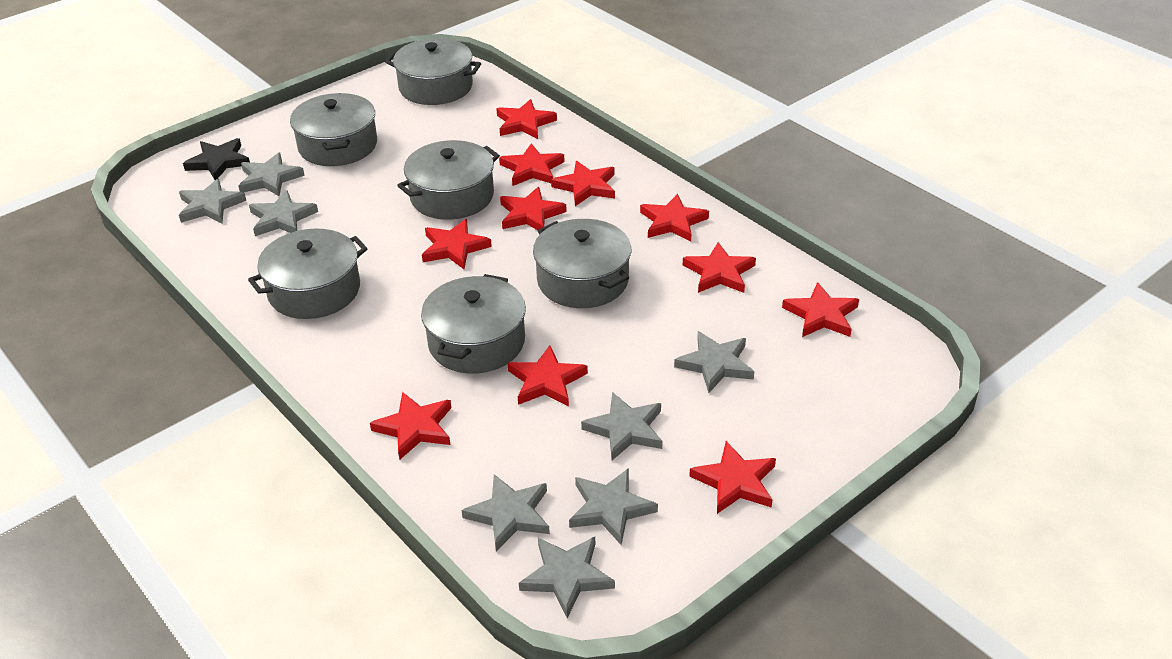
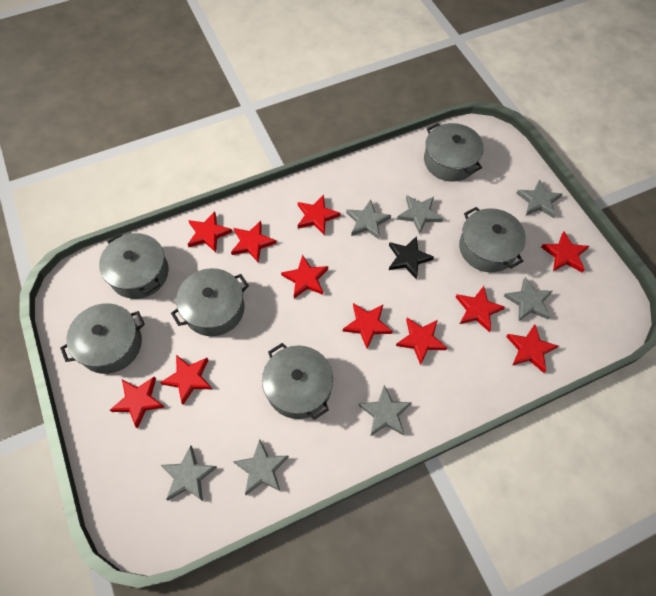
grey star: 8 -> 7

